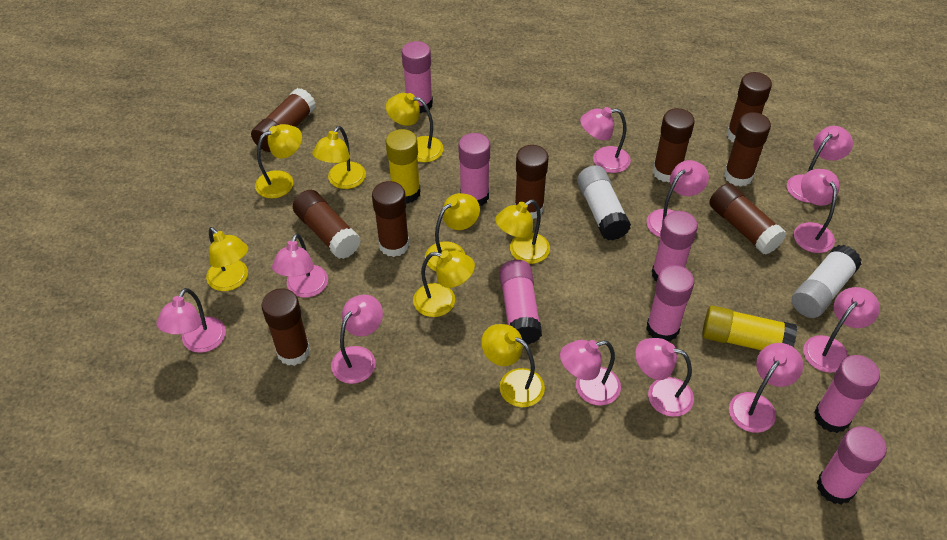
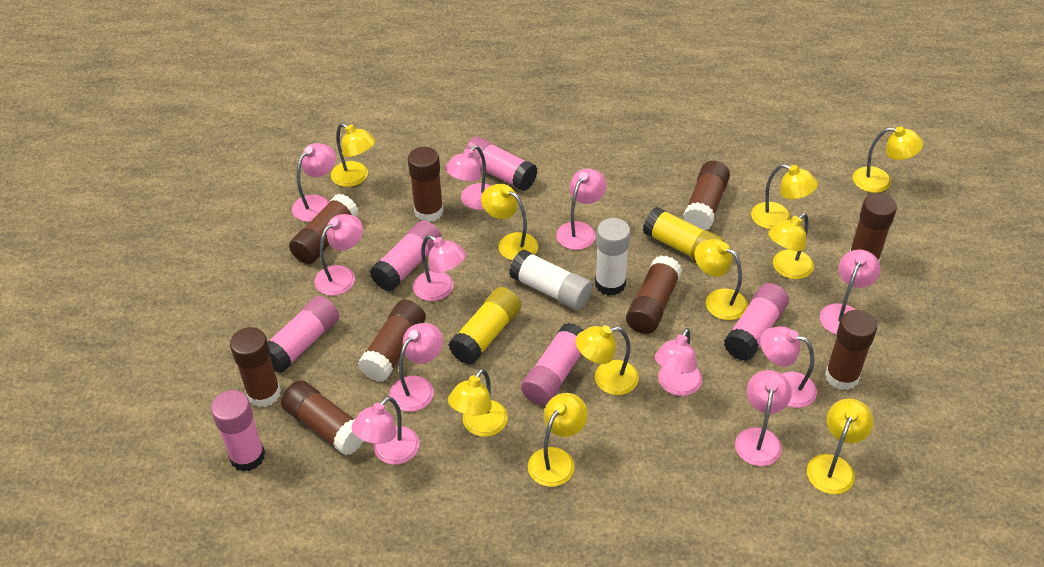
pink glue stick: 7 -> 6
yellow lamp: 8 -> 10

